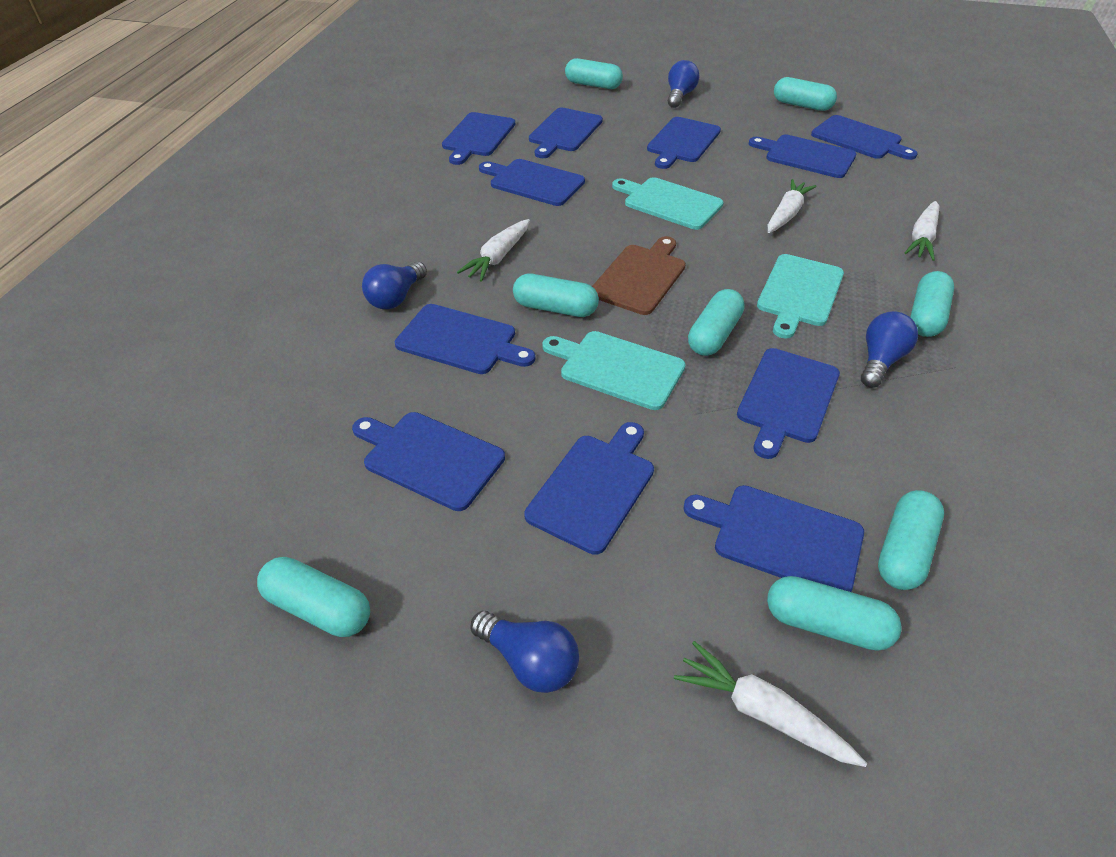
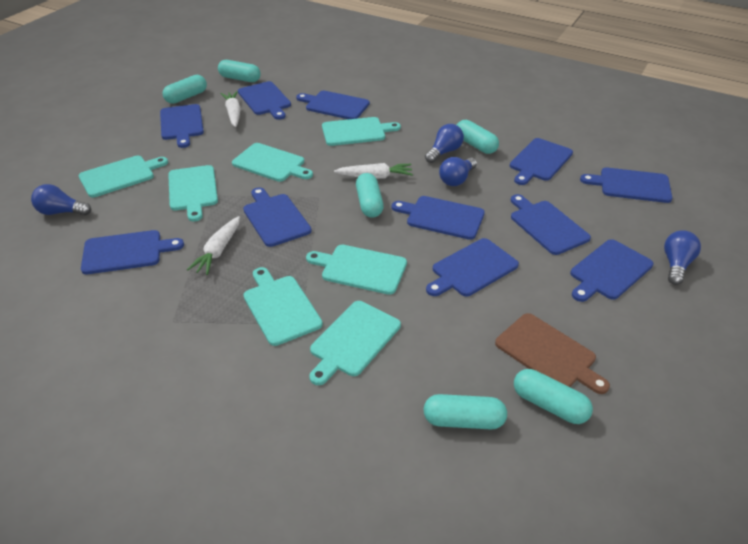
turquoise capsule: 8 -> 6
turquoise cutting board: 3 -> 7
white carrot: 4 -> 3

